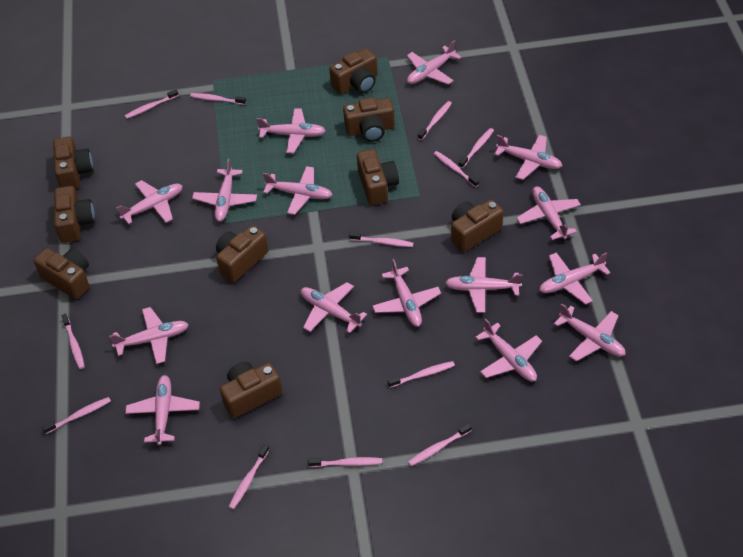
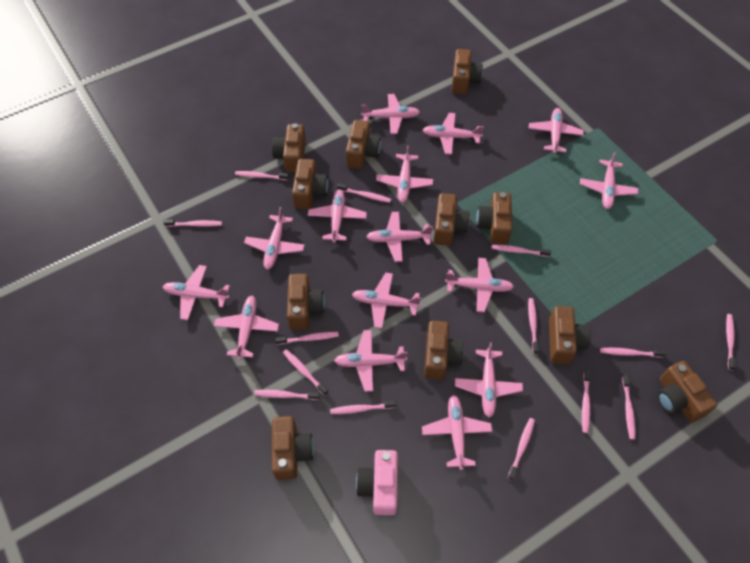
brown camera: 9 -> 11
pink camera: 0 -> 1
pink toothbrush: 12 -> 14

